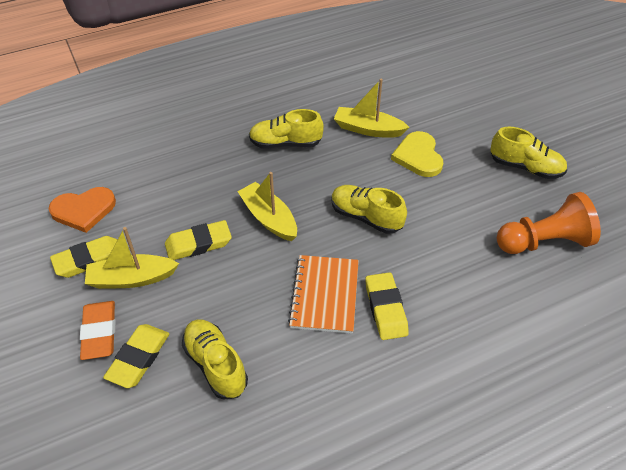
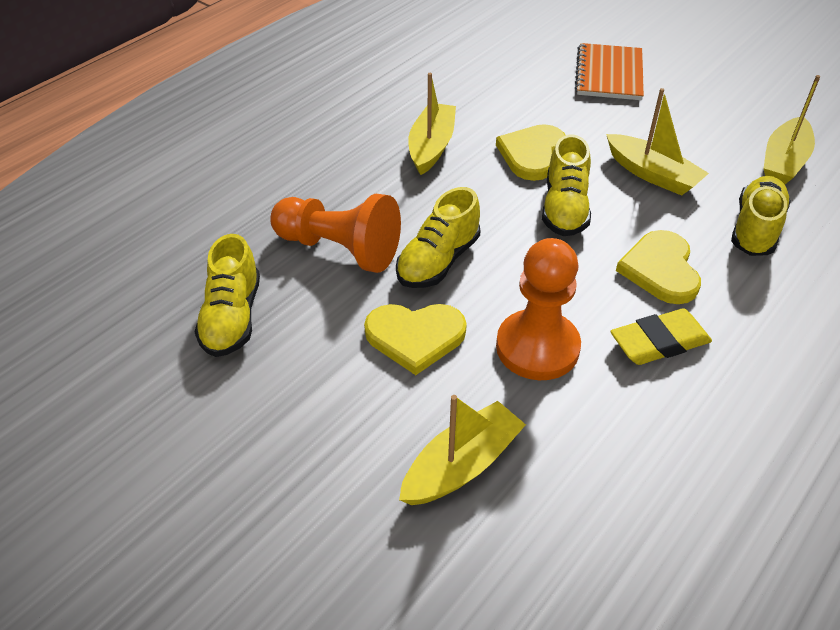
orange eraser: 1 -> 0
orange heart: 1 -> 0
orange pawn: 1 -> 2
yellow boat: 3 -> 4
yellow eraser: 4 -> 1
yellow heart: 1 -> 3

